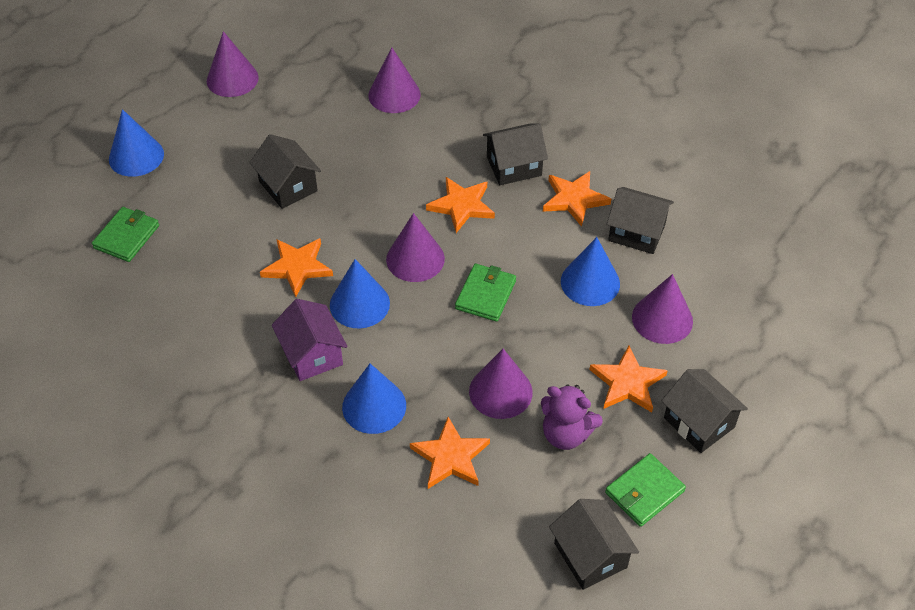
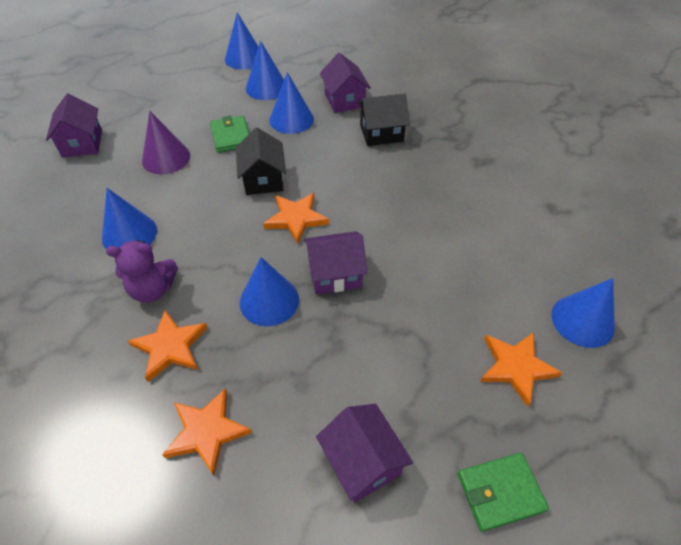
black house: 5 -> 2
blue cone: 4 -> 6
green wallet: 3 -> 2
orange star: 5 -> 4
purple cone: 5 -> 1
purple house: 1 -> 4

